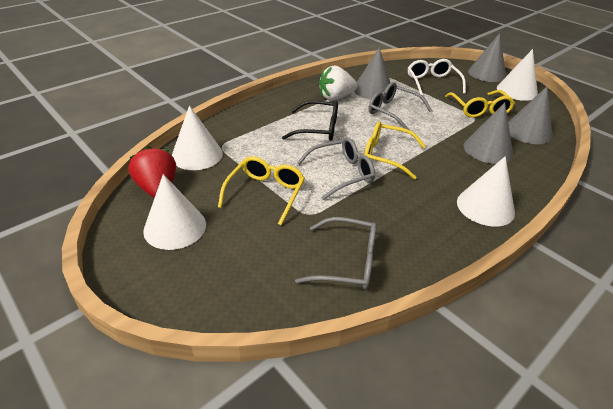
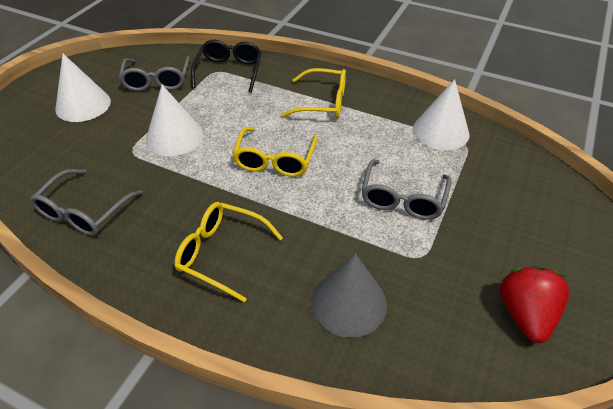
grey cone: 4 -> 1
white cone: 4 -> 3
white glasses: 1 -> 0
white strawberry: 1 -> 0

